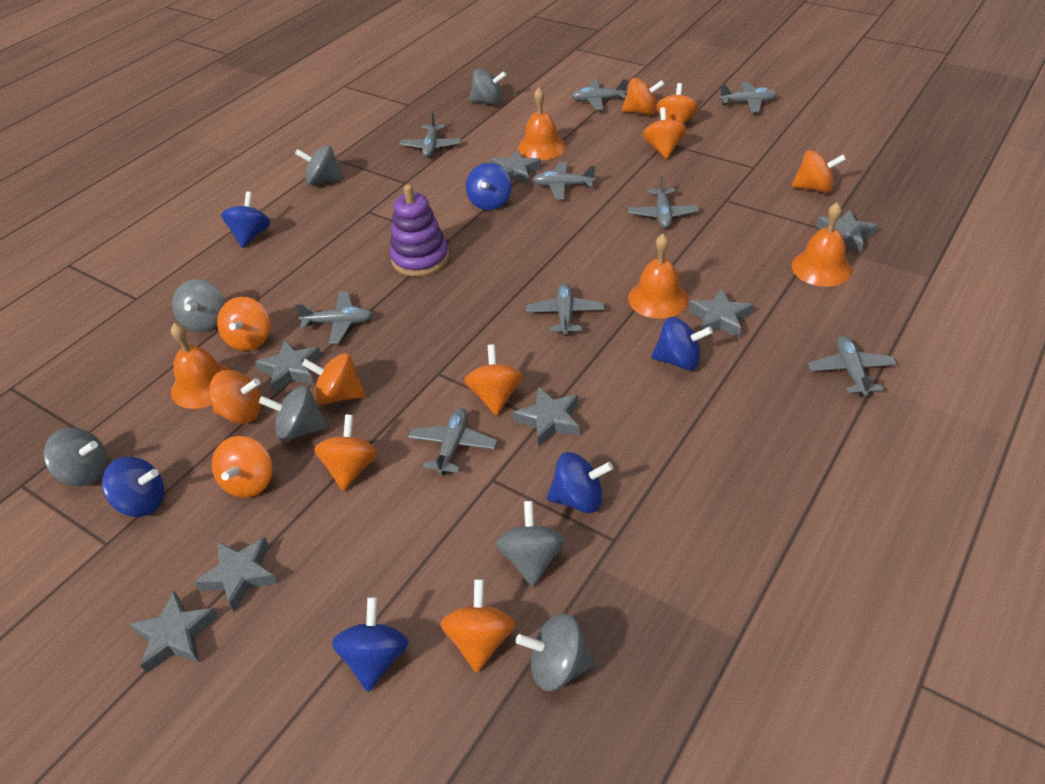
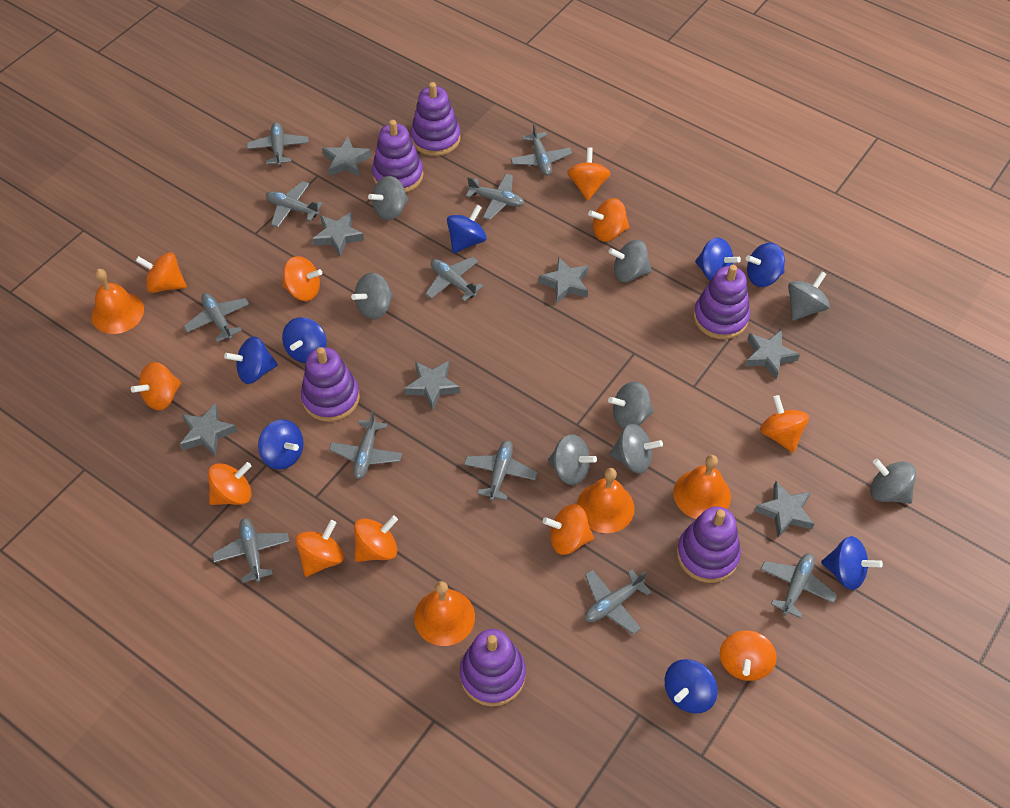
blue spinning top: 6 -> 8
grey plane: 9 -> 11
grey spinning top: 7 -> 8
purple stacking toy: 1 -> 6

